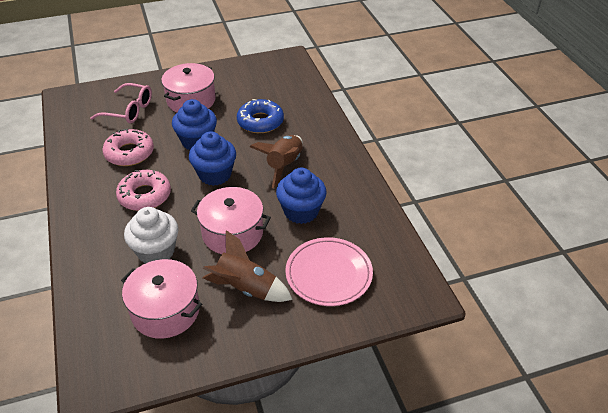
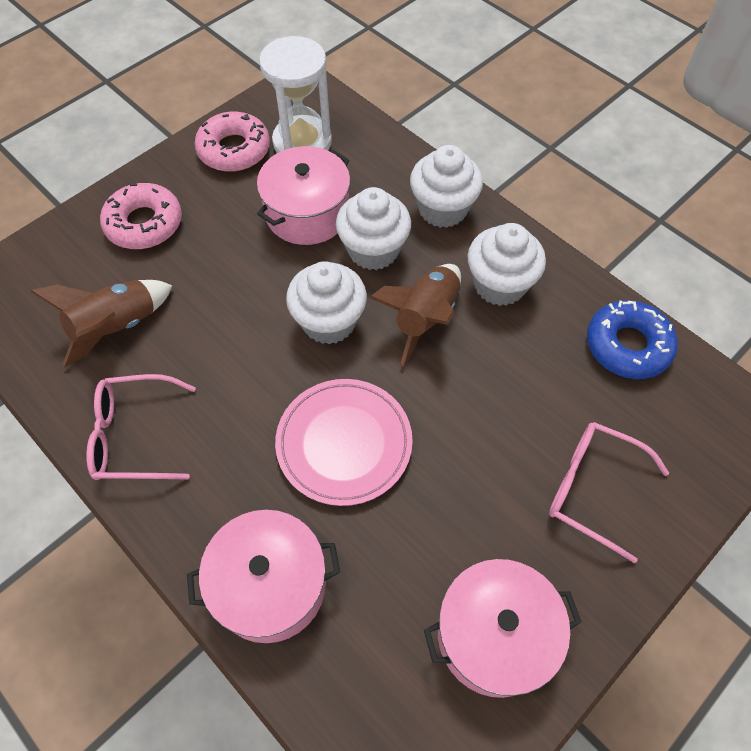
blue cupcake: 3 -> 0
pink glasses: 1 -> 2
white cupcake: 1 -> 4
white hourglass: 0 -> 1

